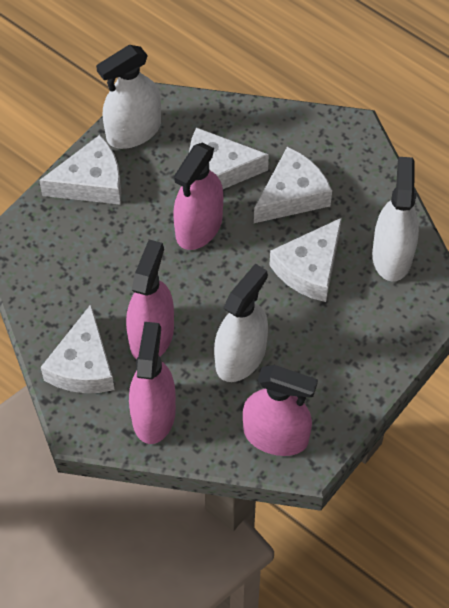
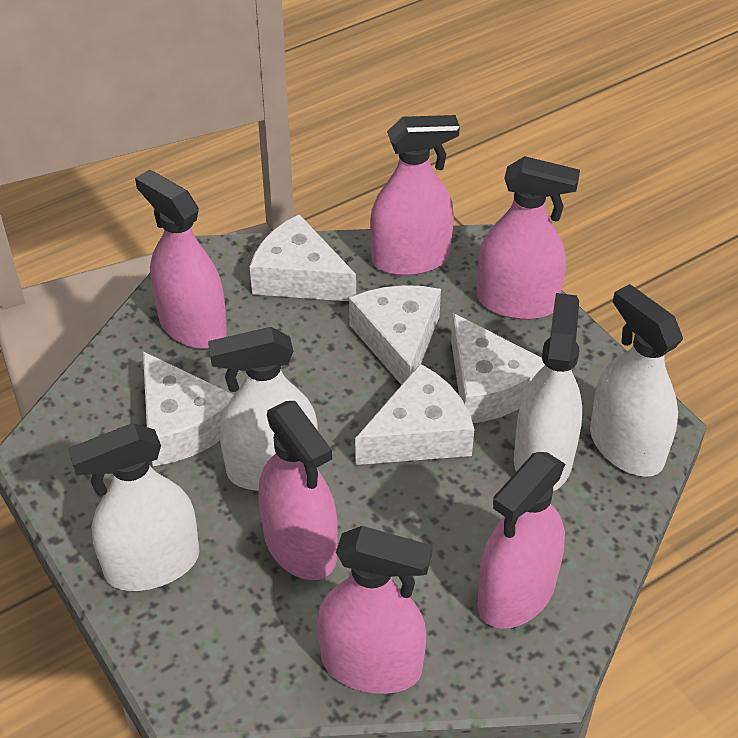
pink spray bottle: 4 -> 6
white spray bottle: 3 -> 4

